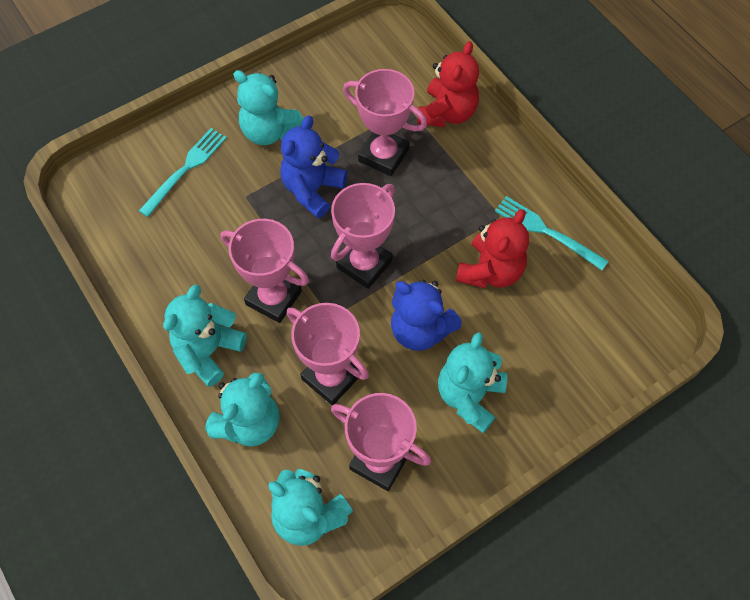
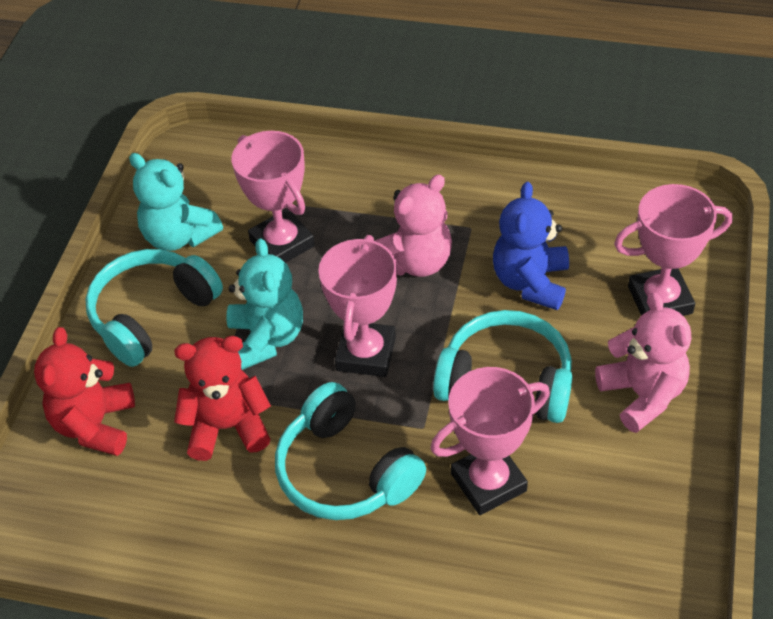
blue teddy bear: 2 -> 1
pink teddy bear: 0 -> 2
pink trophy: 5 -> 4
turquoise fork: 2 -> 0
turquoise headphones: 0 -> 3
turquoise teddy bear: 5 -> 2

